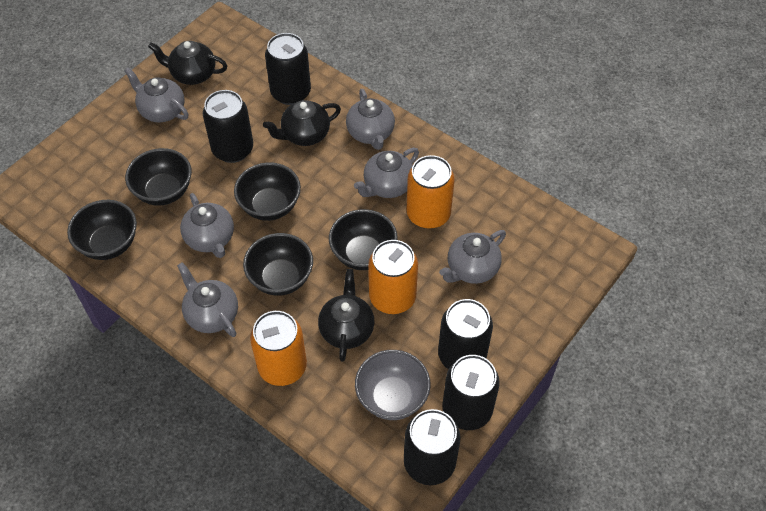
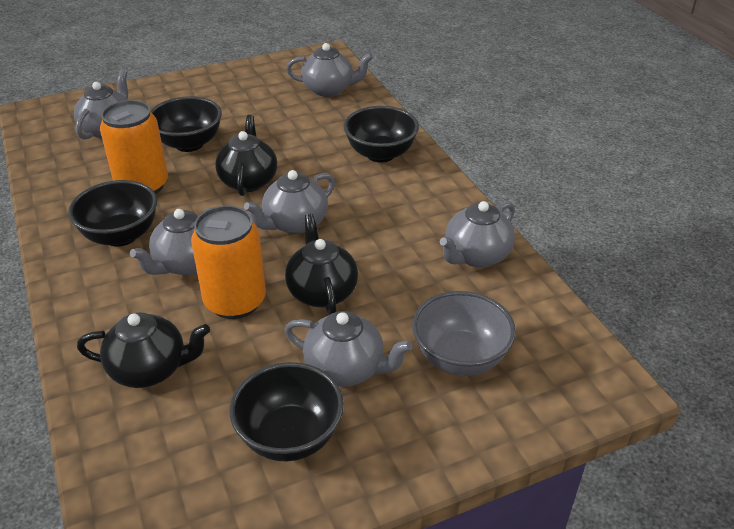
black bowl: 5 -> 4
black can: 5 -> 0
orange can: 3 -> 2

